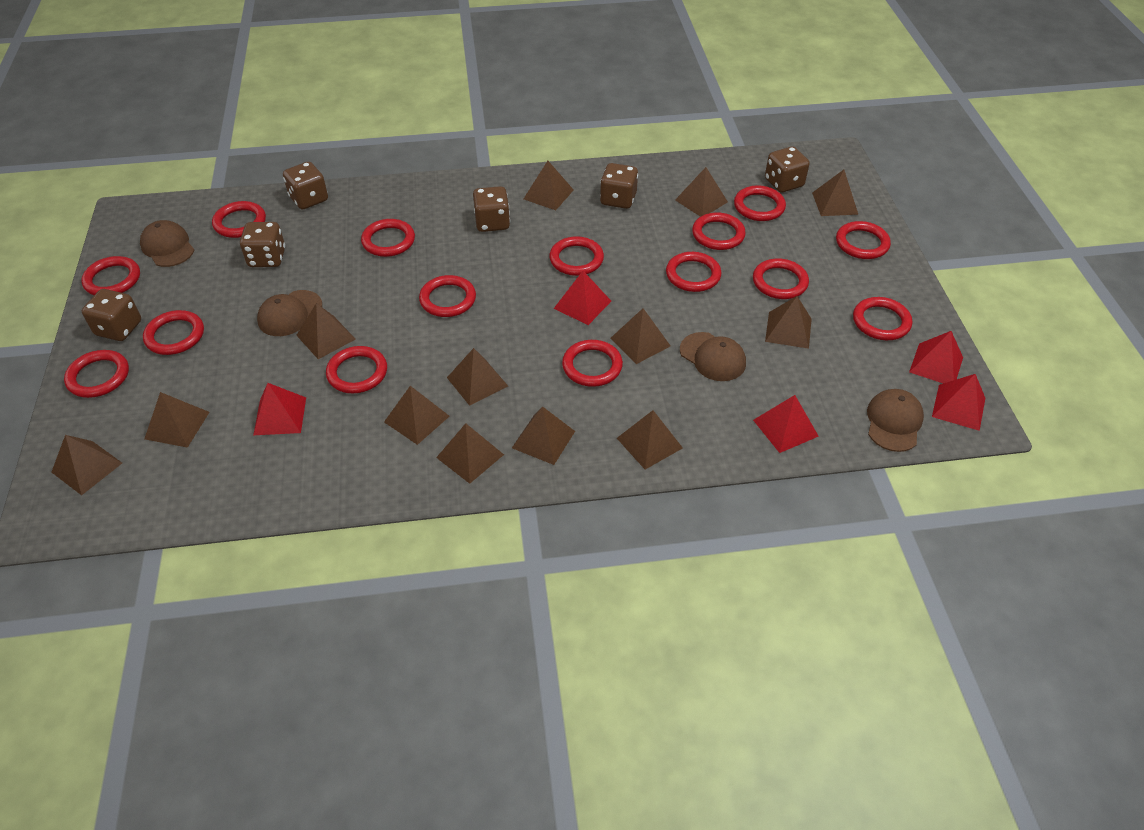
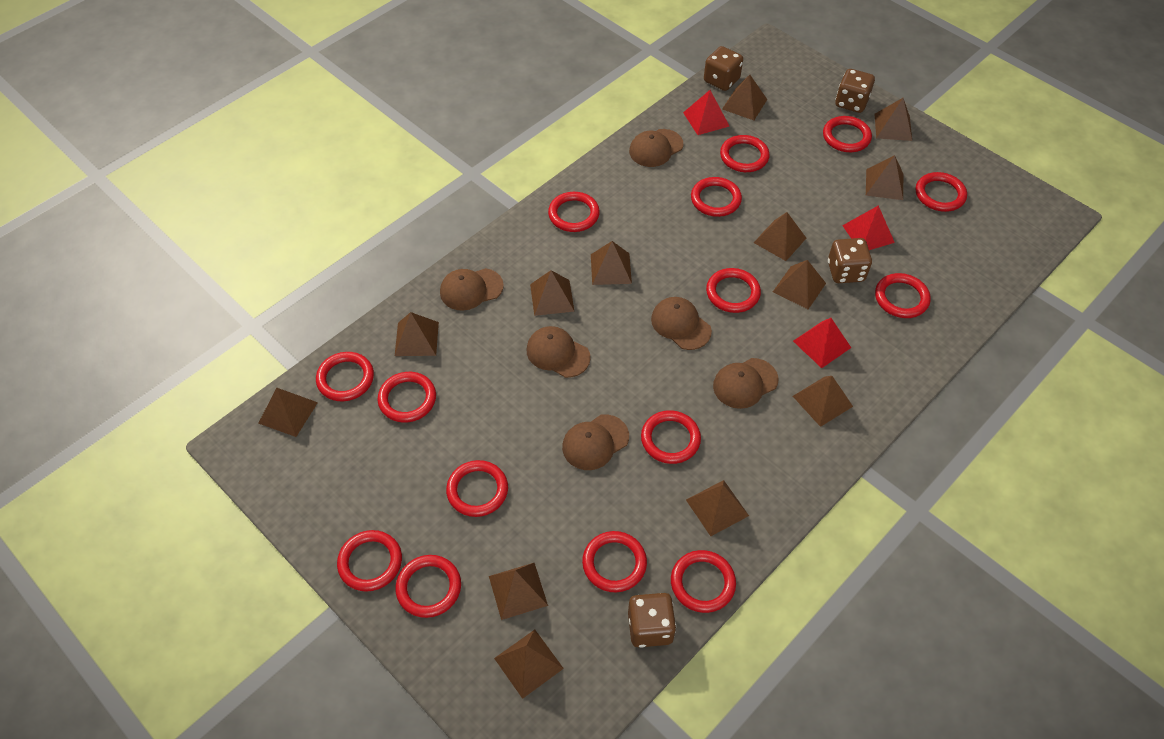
brown cap: 4 -> 6
brown dice: 6 -> 4
red pyramid: 5 -> 3

